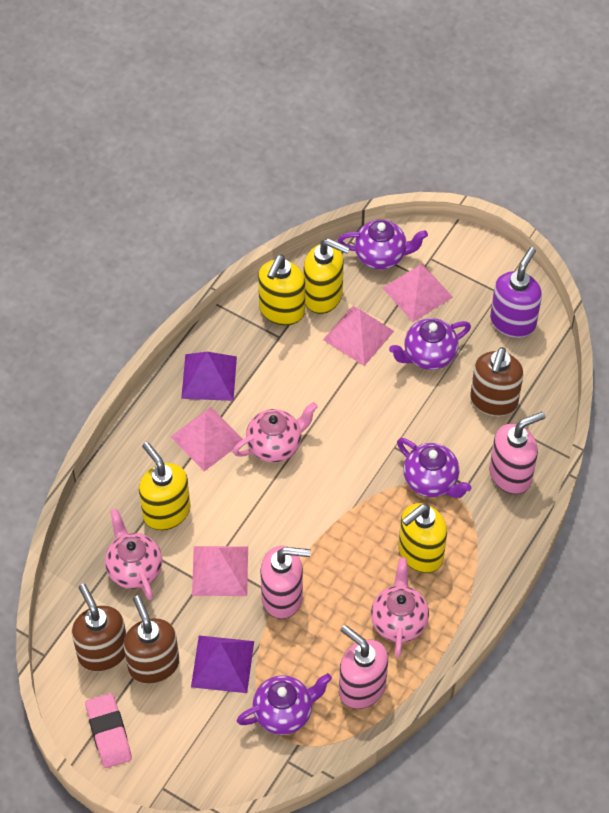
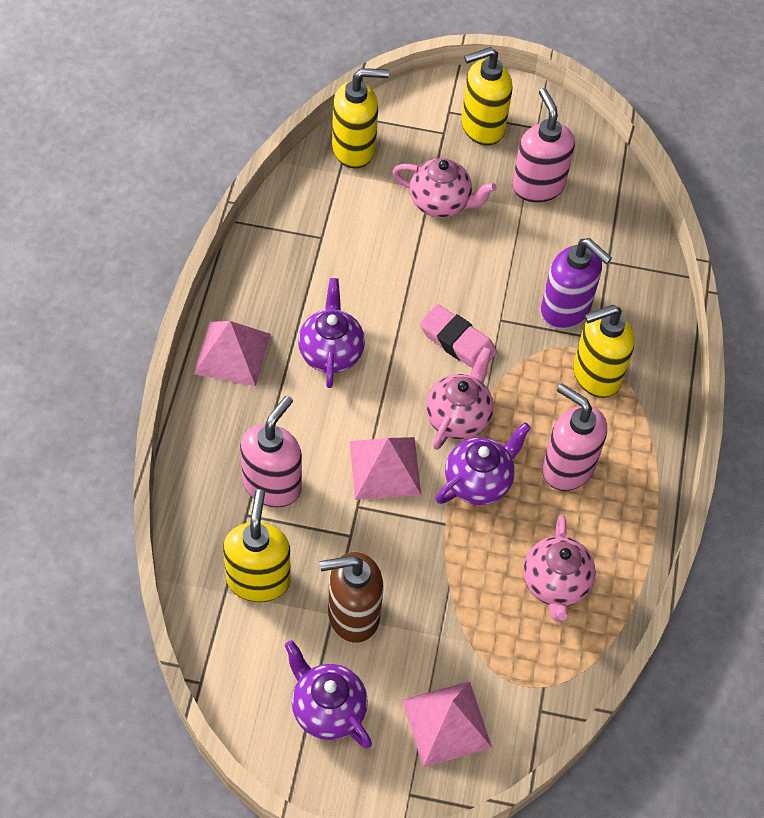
brown soap dispenser: 3 -> 1
pink pyramid: 4 -> 3
purple pyramid: 2 -> 0
purple teapot: 4 -> 3

